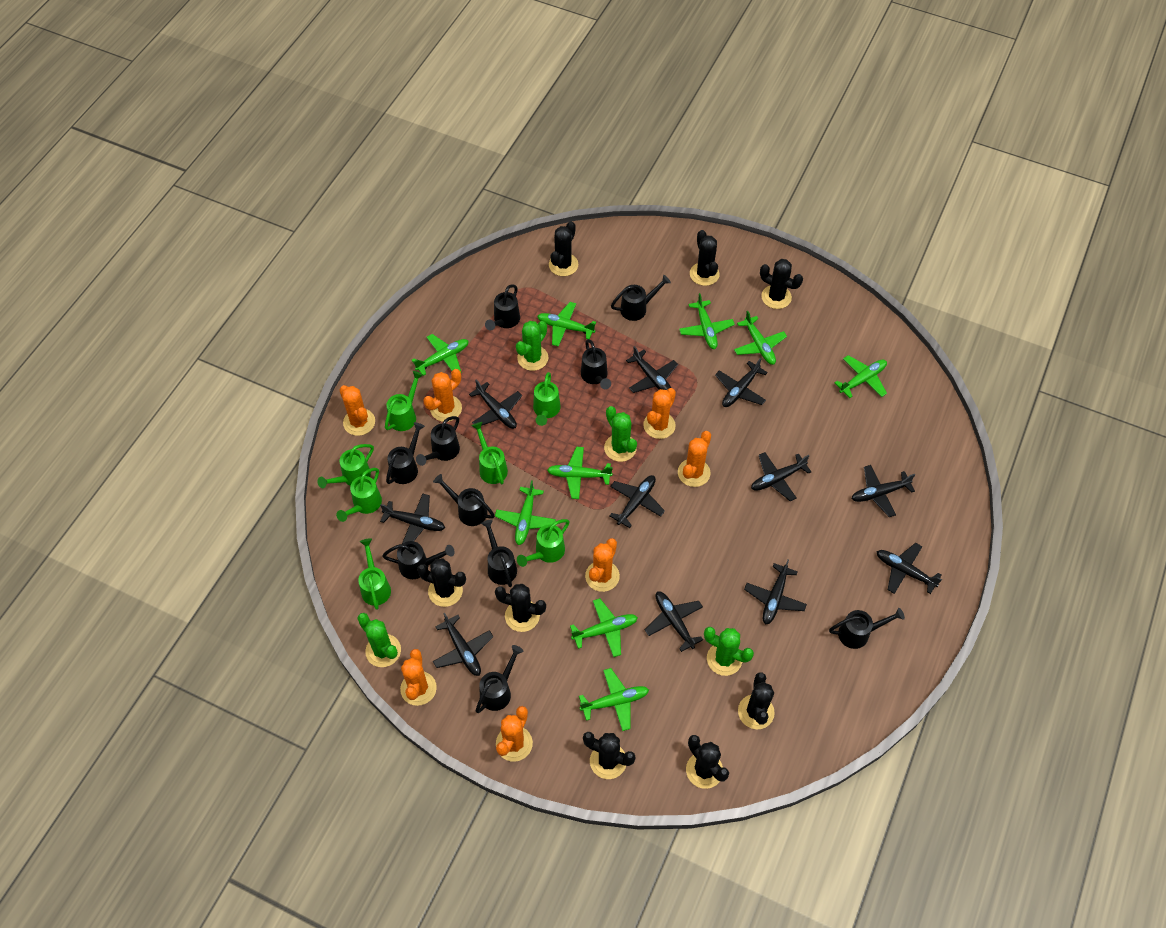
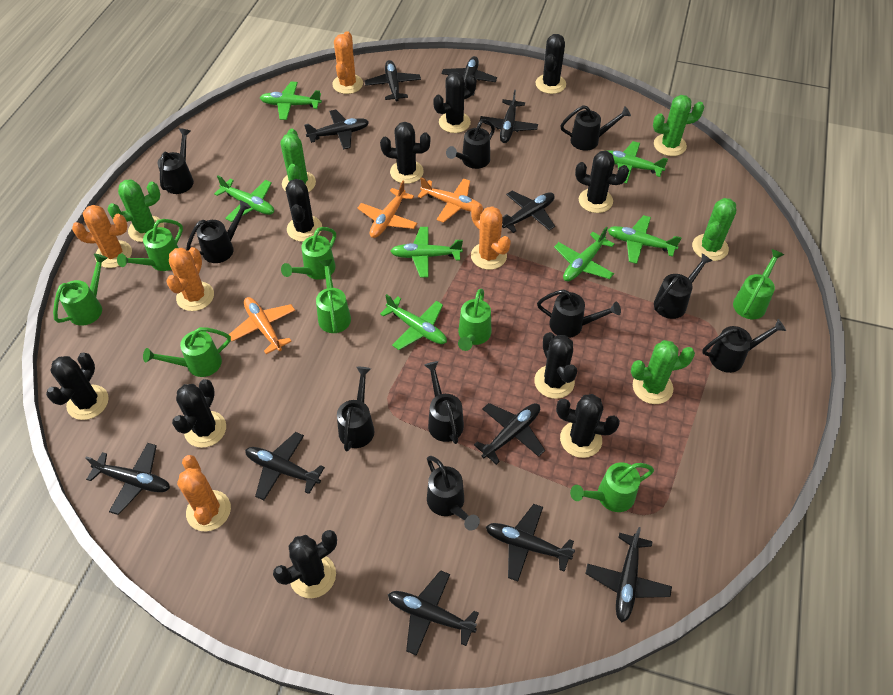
black cactus: 8 -> 10
green cactus: 4 -> 5
green plane: 9 -> 7
green watering can: 7 -> 8
orange cactus: 7 -> 5
orange plane: 0 -> 3

